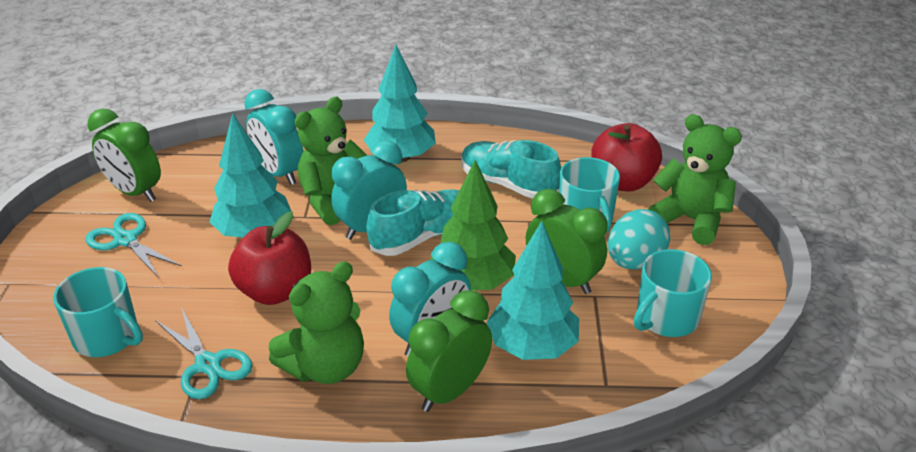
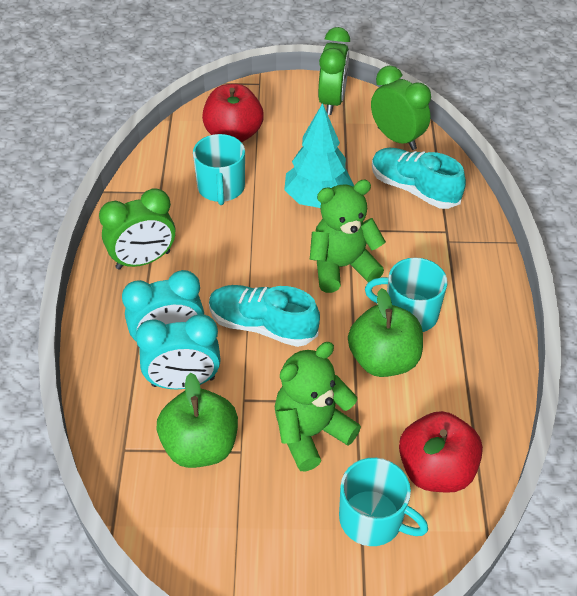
green apple: 0 -> 2
green teddy bear: 3 -> 2
green tree: 1 -> 0
turquoise clock: 3 -> 2
turquoise egg: 1 -> 0
turquoise scissors: 2 -> 0
turquoise tree: 3 -> 1

